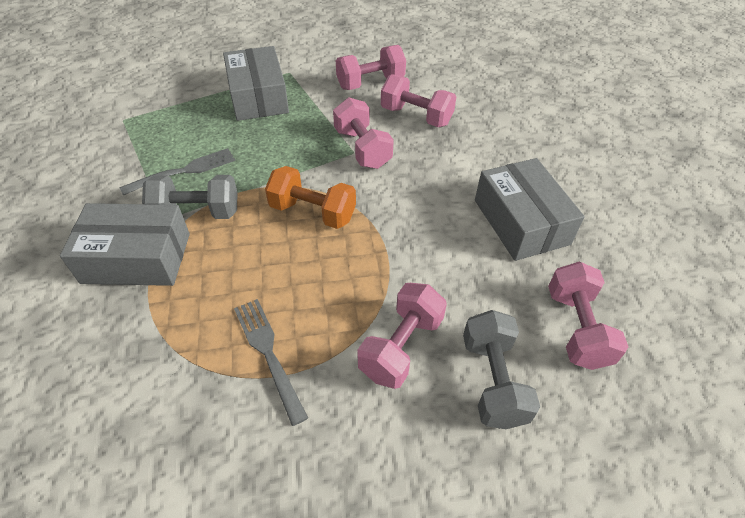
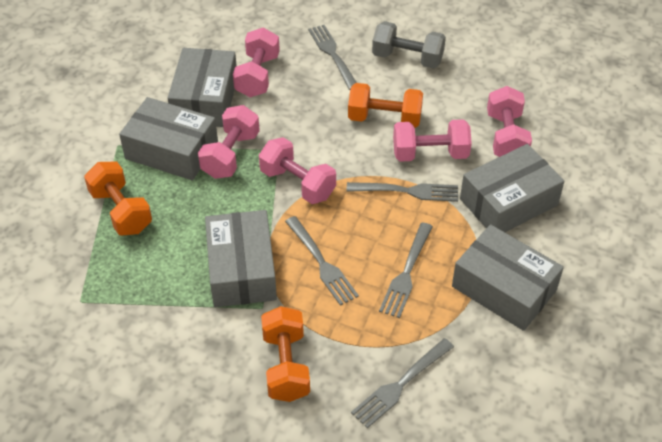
grey box: 3 -> 5
grey dumbbell: 2 -> 1
grey fork: 2 -> 5
orange dumbbell: 1 -> 3

